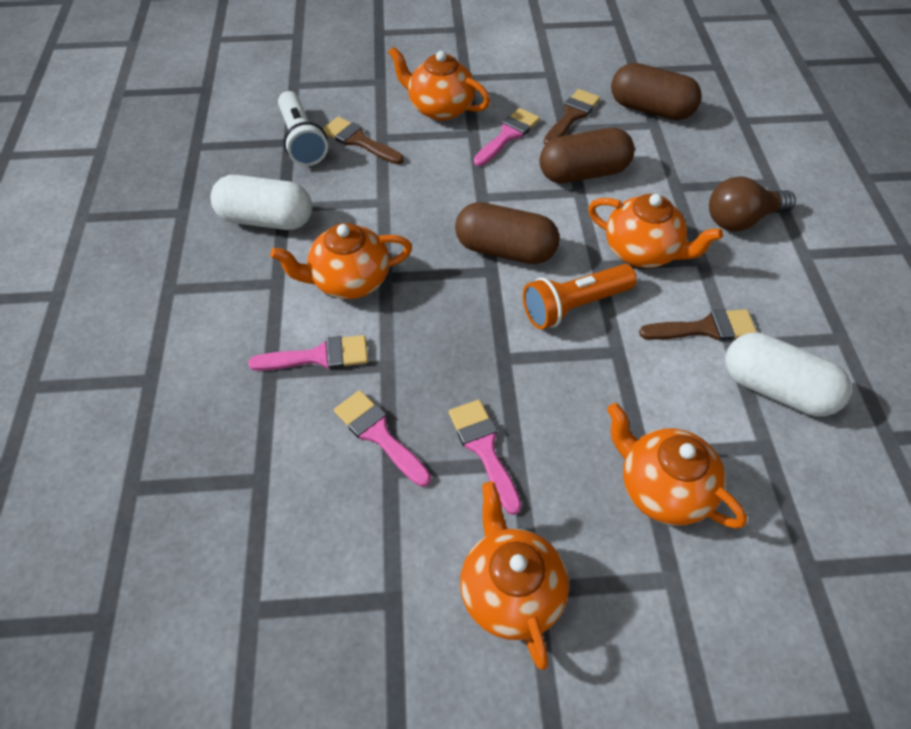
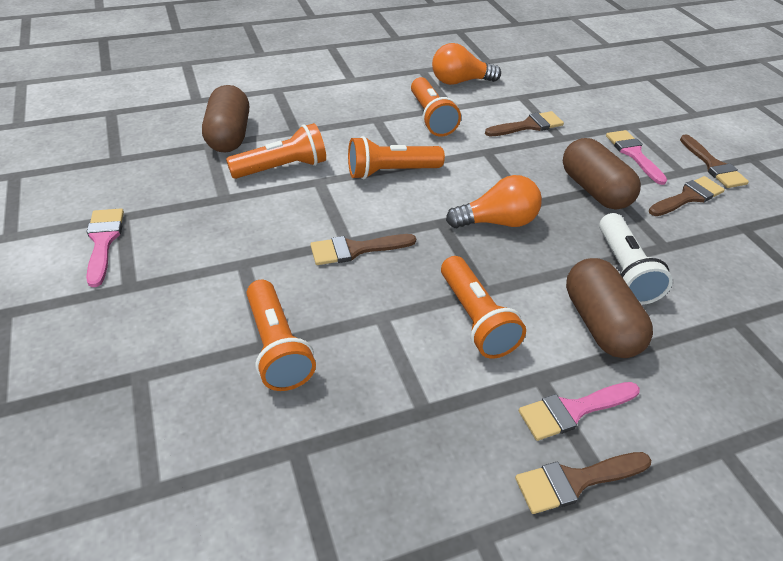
brown brush: 3 -> 5
brown light bulb: 1 -> 0
orange flashlight: 1 -> 5
orange light bulb: 0 -> 2
orange teapot: 5 -> 0
pink brush: 4 -> 3
white capsule: 2 -> 0

